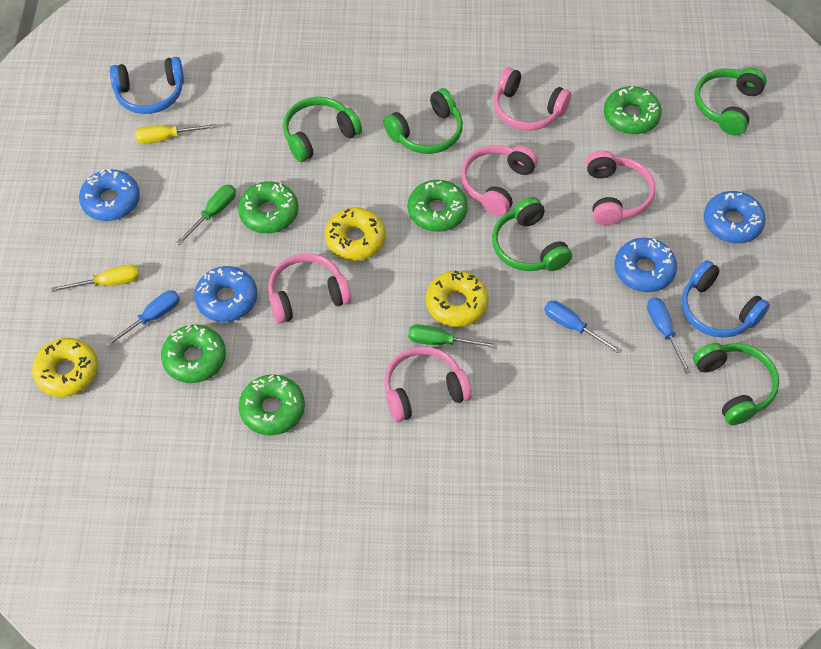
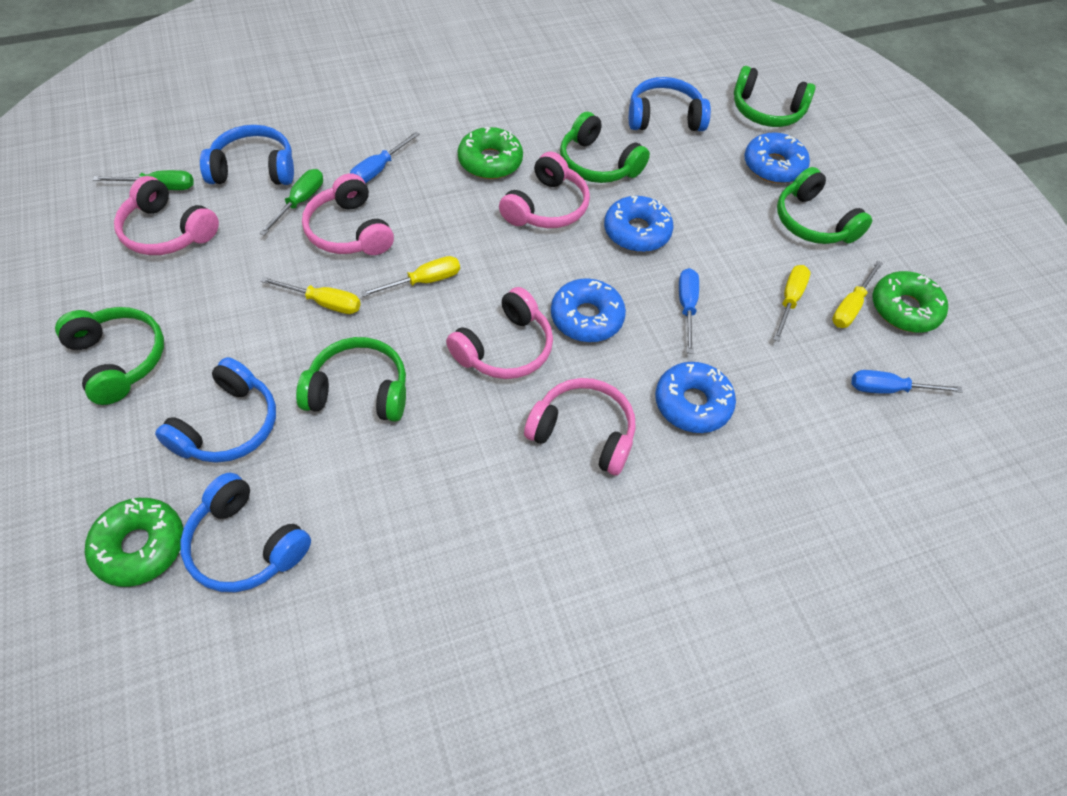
blue headphones: 2 -> 4
green donut: 5 -> 3
yellow donut: 3 -> 0
yellow screwdriver: 2 -> 4

